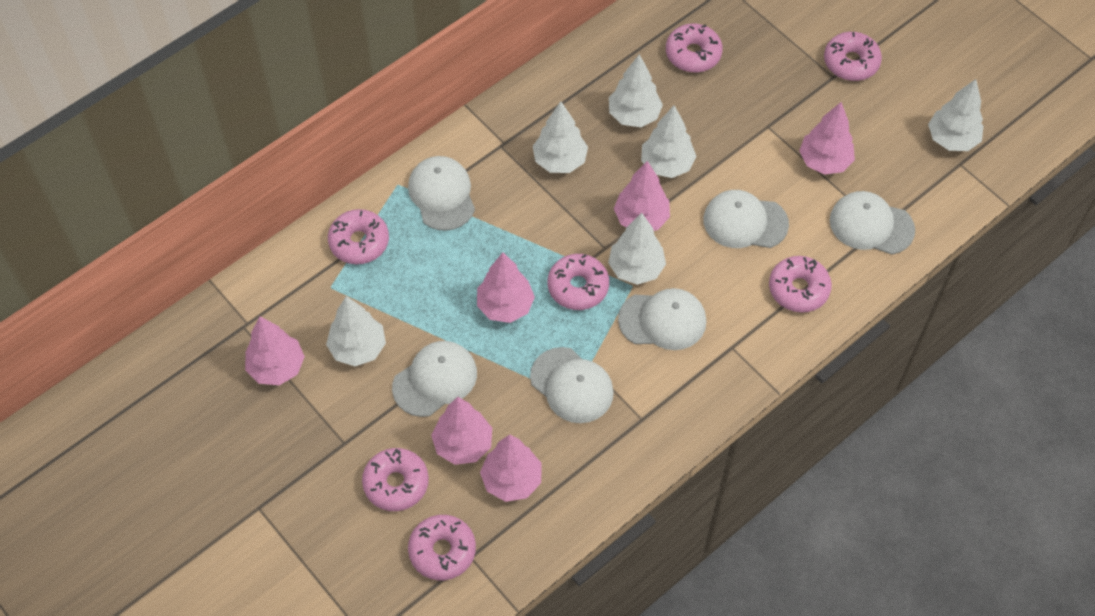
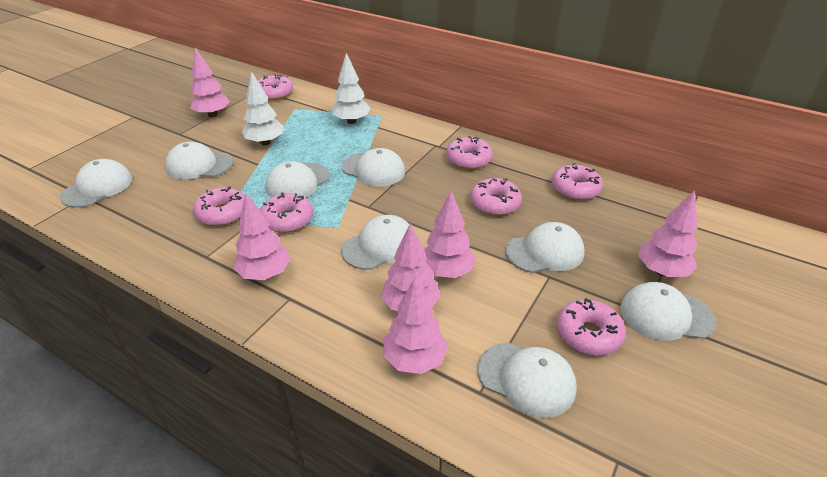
white cap: 6 -> 8
white tree: 6 -> 2

